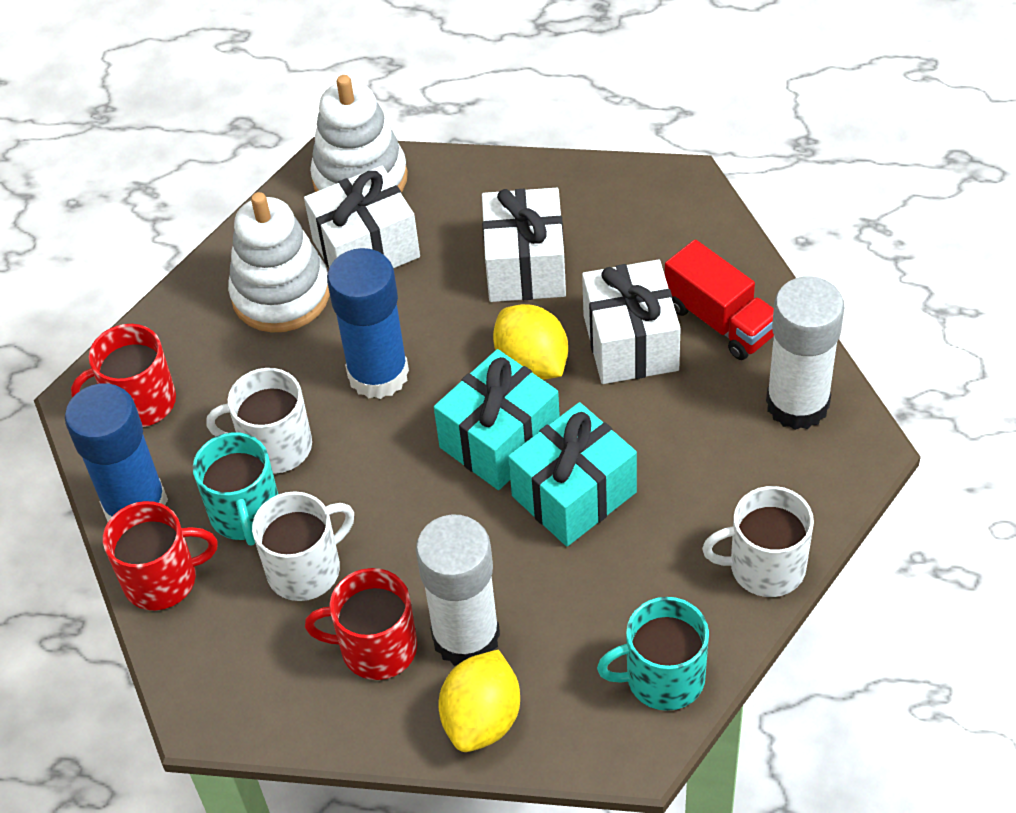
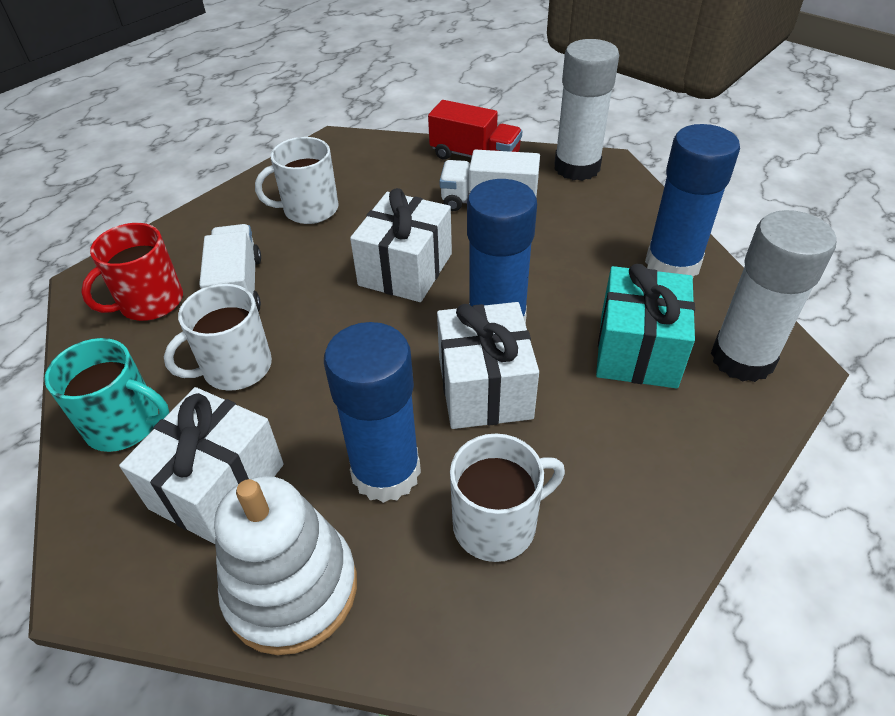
blue glue stick: 2 -> 3
red mug: 3 -> 1
turquoise gift: 2 -> 1
turquoise mug: 2 -> 1
white stacking toy: 2 -> 1
white truck: 0 -> 2
yellow lemon: 2 -> 0

